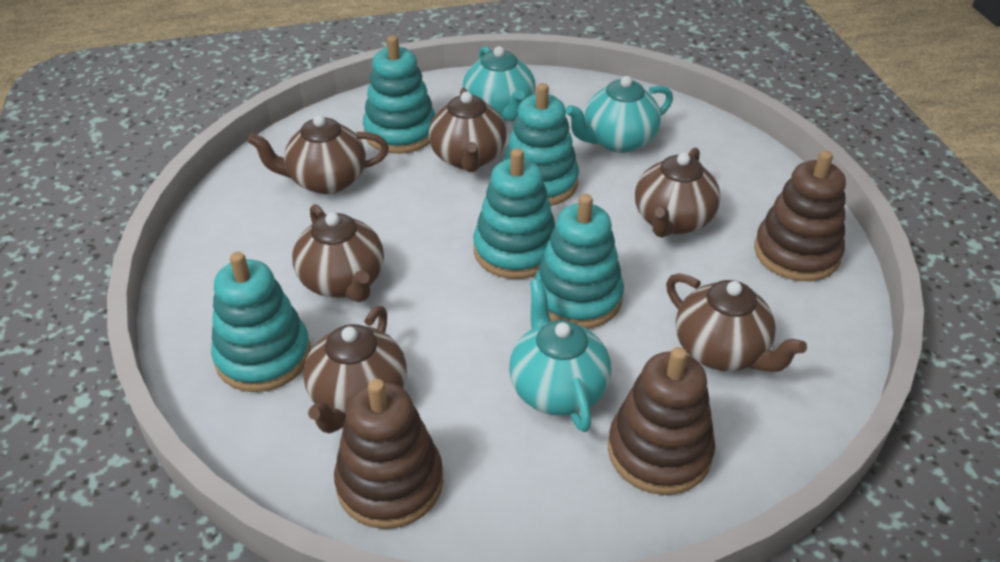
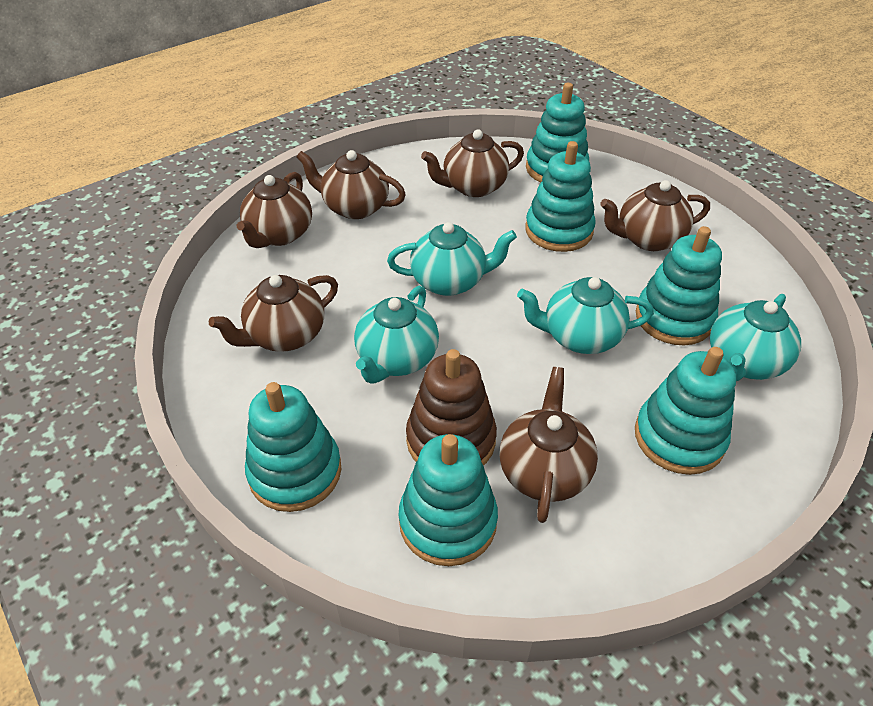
brown stacking toy: 3 -> 1
turquoise stacking toy: 5 -> 6
turquoise teapot: 3 -> 4

